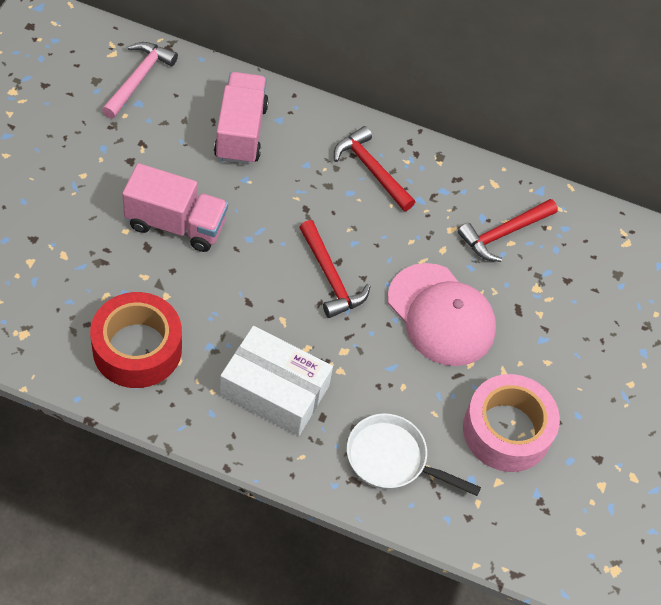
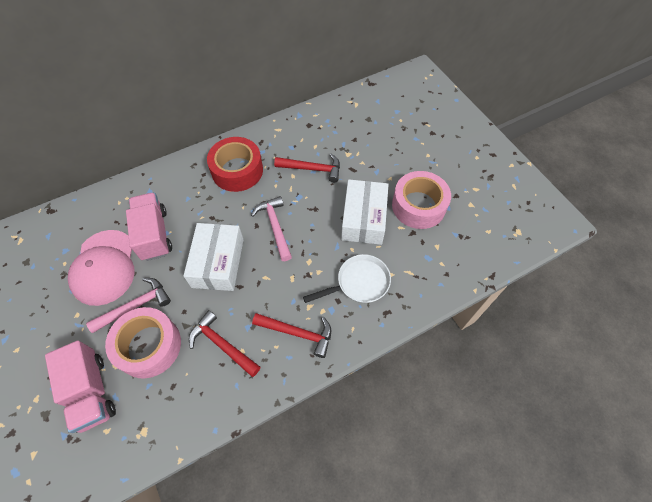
pink hammer: 1 -> 2
pink tape: 1 -> 2
white box: 1 -> 2

